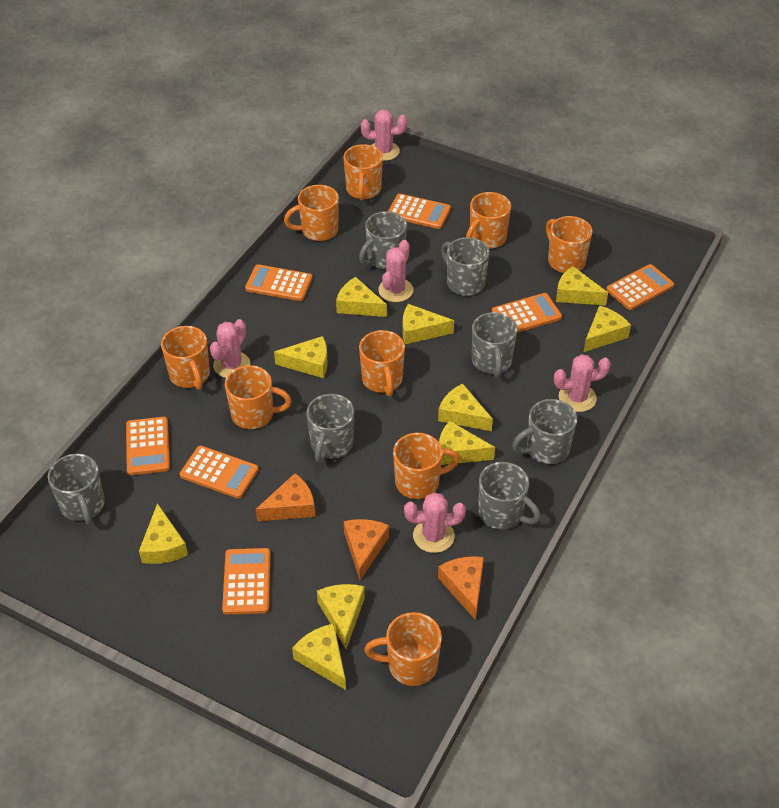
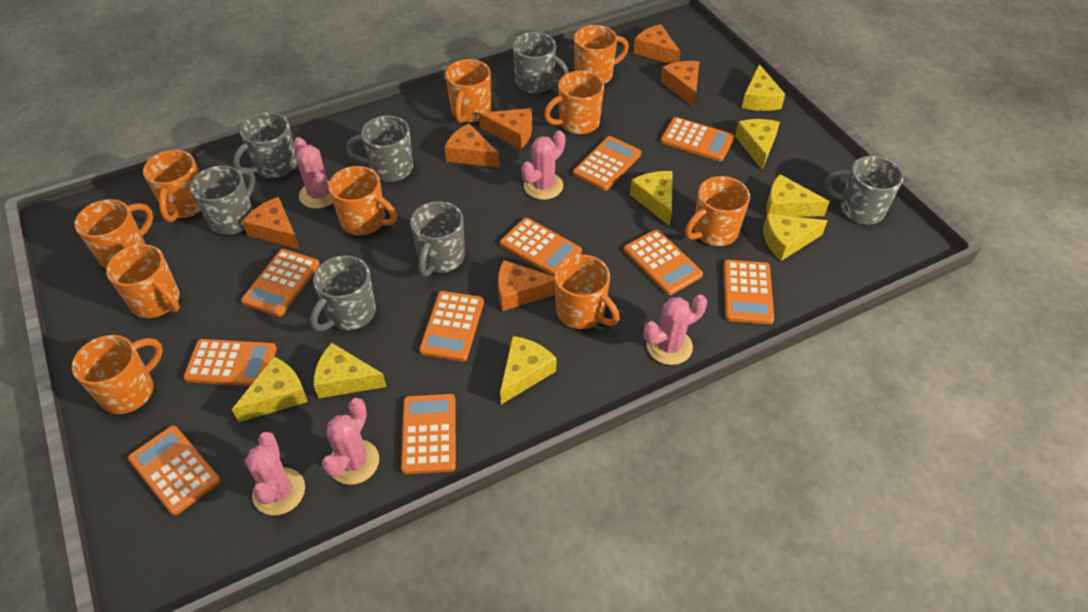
orange calculator: 7 -> 10
orange cheese: 3 -> 6
orange mug: 9 -> 10
yellow cheese: 10 -> 8

